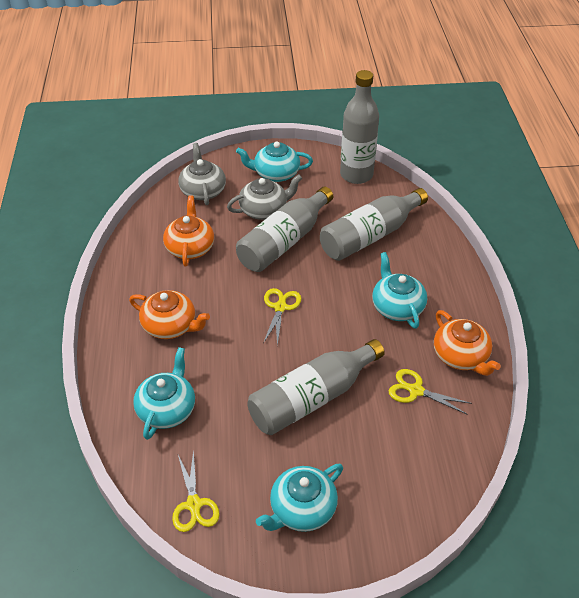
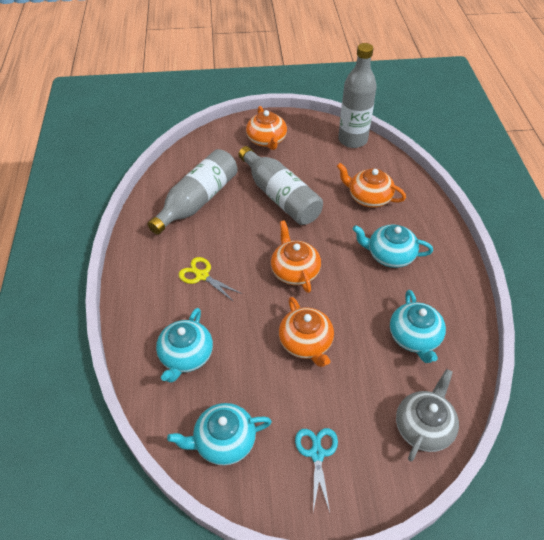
grey bottle: 4 -> 3
grey teapot: 2 -> 1
orange teapot: 3 -> 4
turquoise scissors: 0 -> 1
yellow scissors: 3 -> 1

